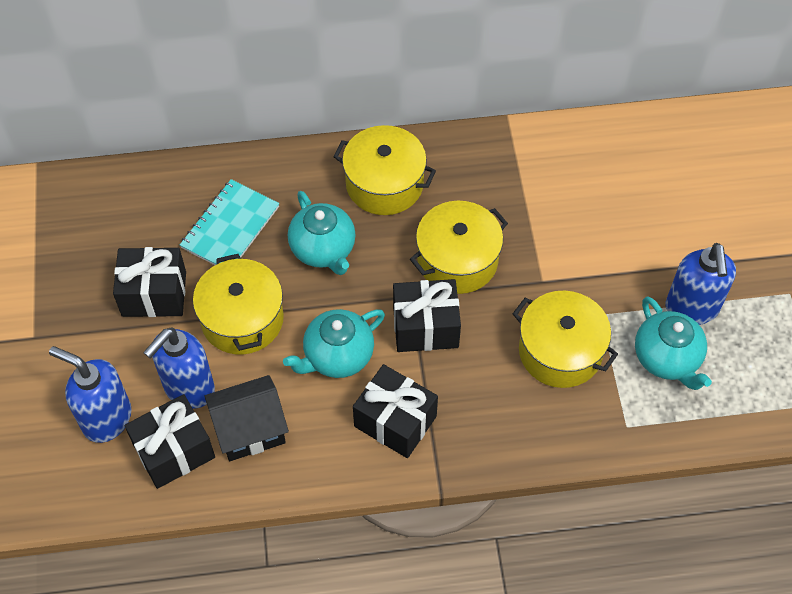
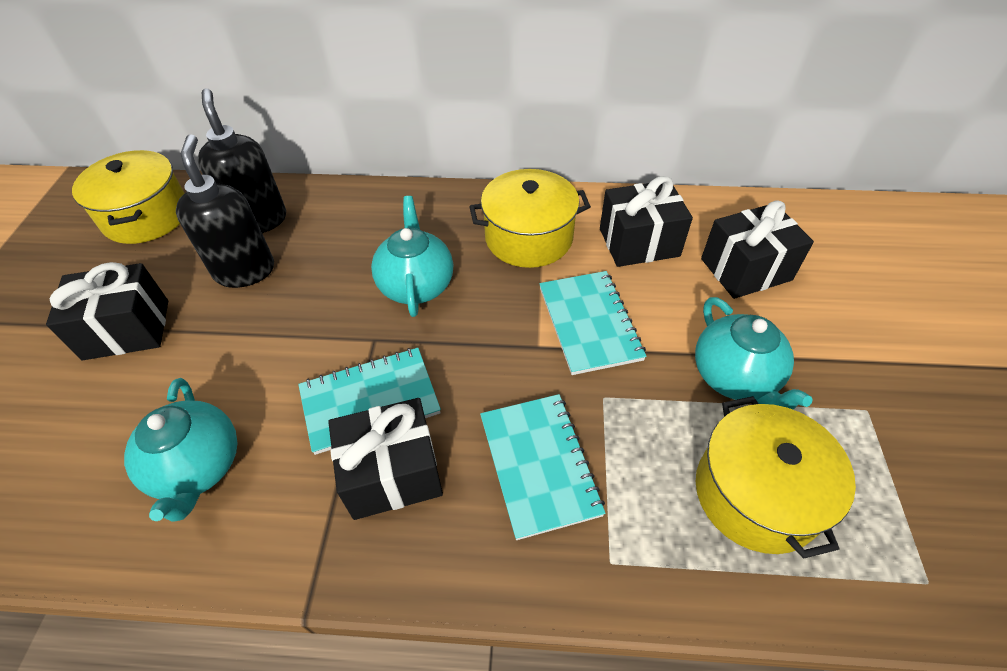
black house: 1 -> 0
black soap dispenser: 0 -> 2
blue soap dispenser: 3 -> 0
turquoise notebook: 1 -> 3
yellow pot: 4 -> 3

